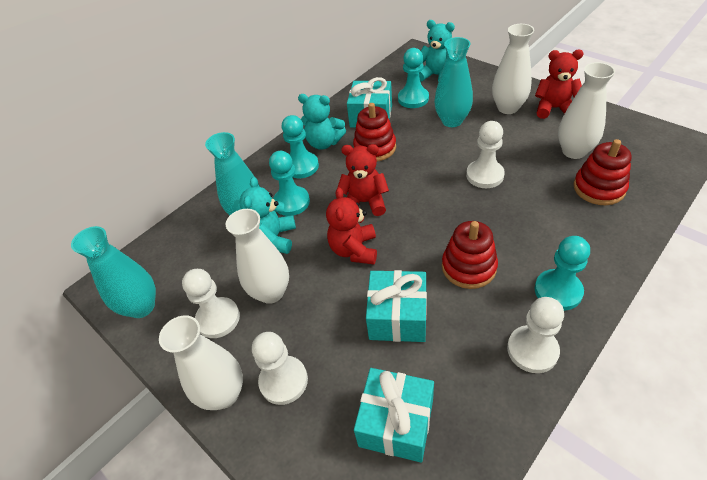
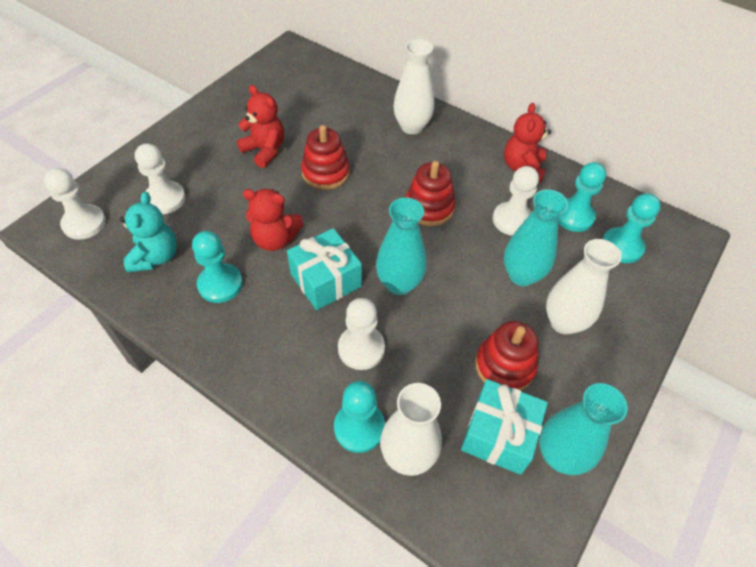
turquoise gift: 3 -> 2
turquoise teddy bear: 3 -> 1
white vase: 4 -> 3

